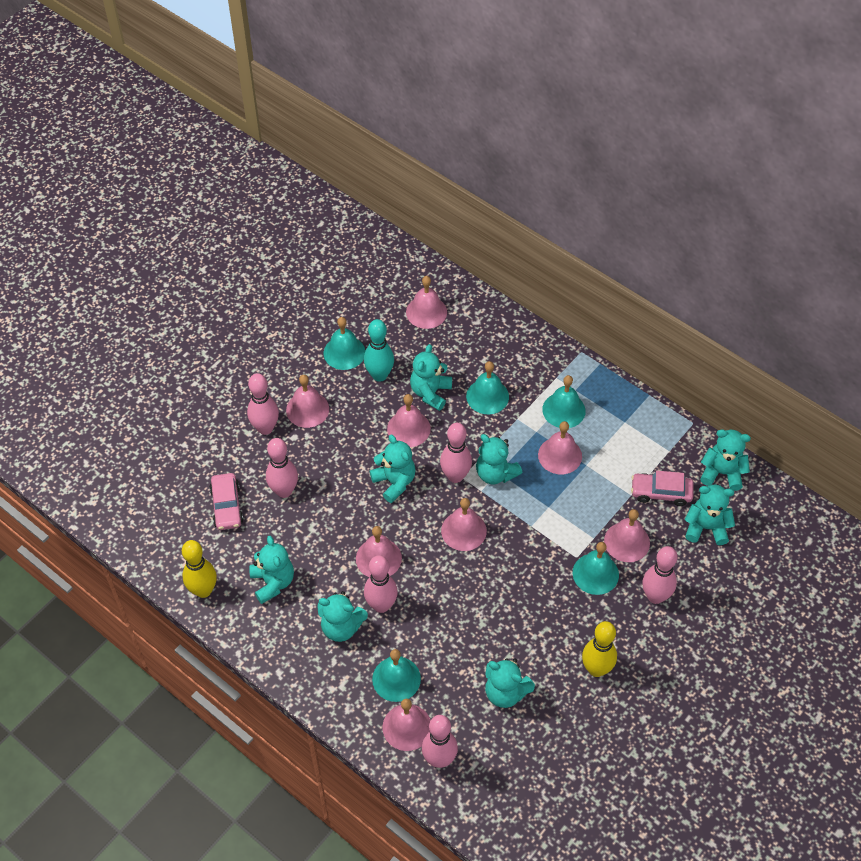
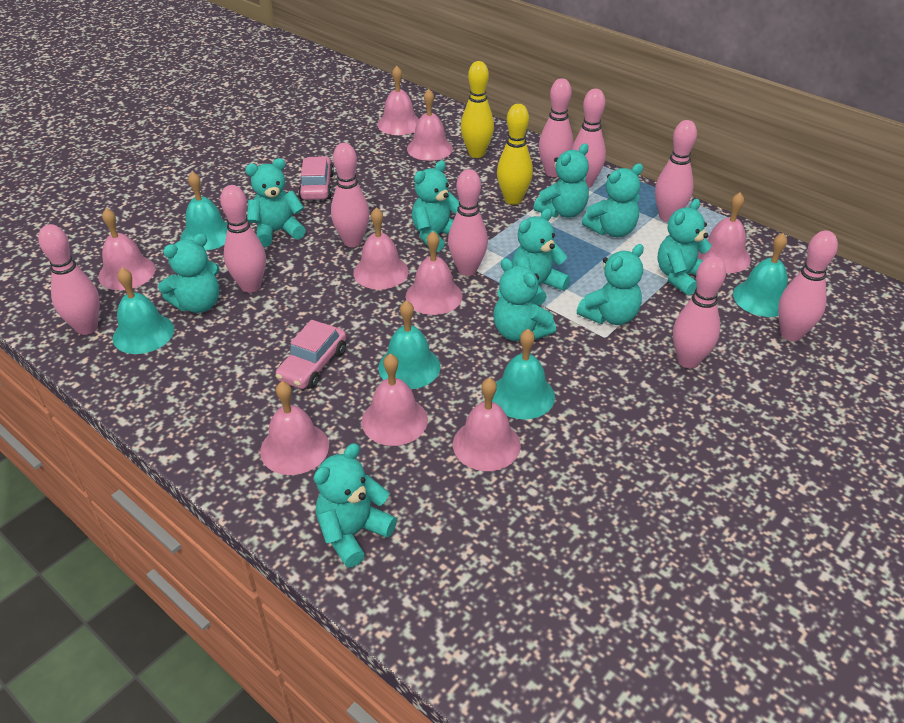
pink bell: 8 -> 9
pink bowling pin: 6 -> 9
turquoise bowling pin: 1 -> 0
turquoise teddy bear: 8 -> 10

